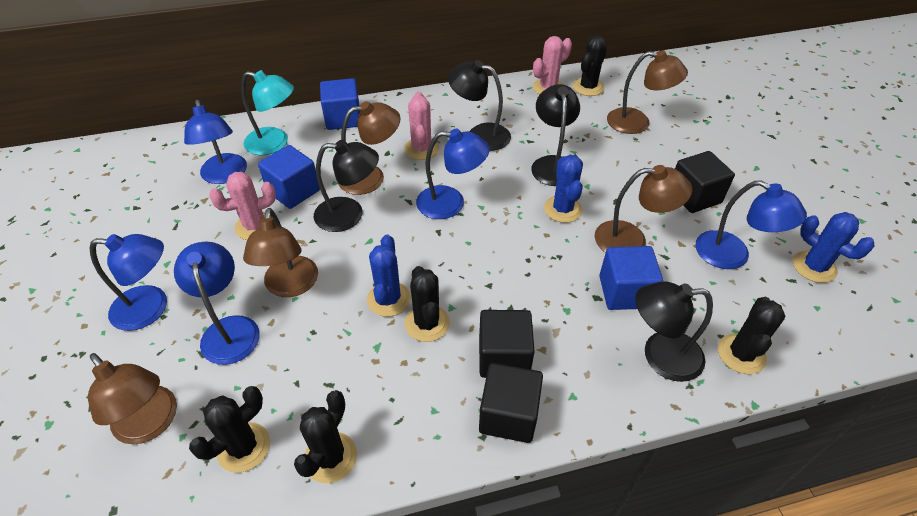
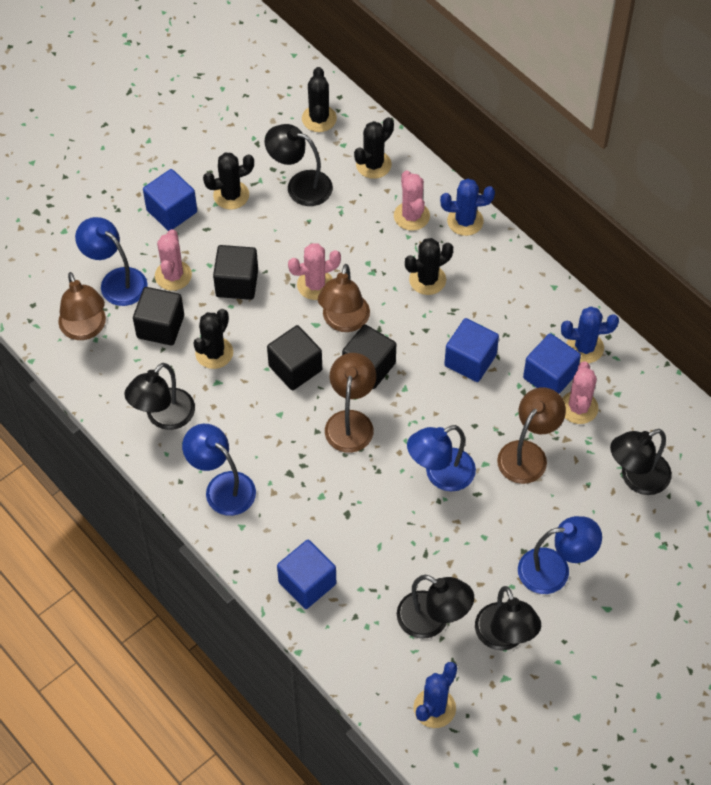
black cube: 3 -> 4
black lamp: 4 -> 5
blue cube: 3 -> 4
blue lamp: 5 -> 4
brown lamp: 5 -> 4
pink cactus: 3 -> 4
turquoise lamp: 1 -> 0

